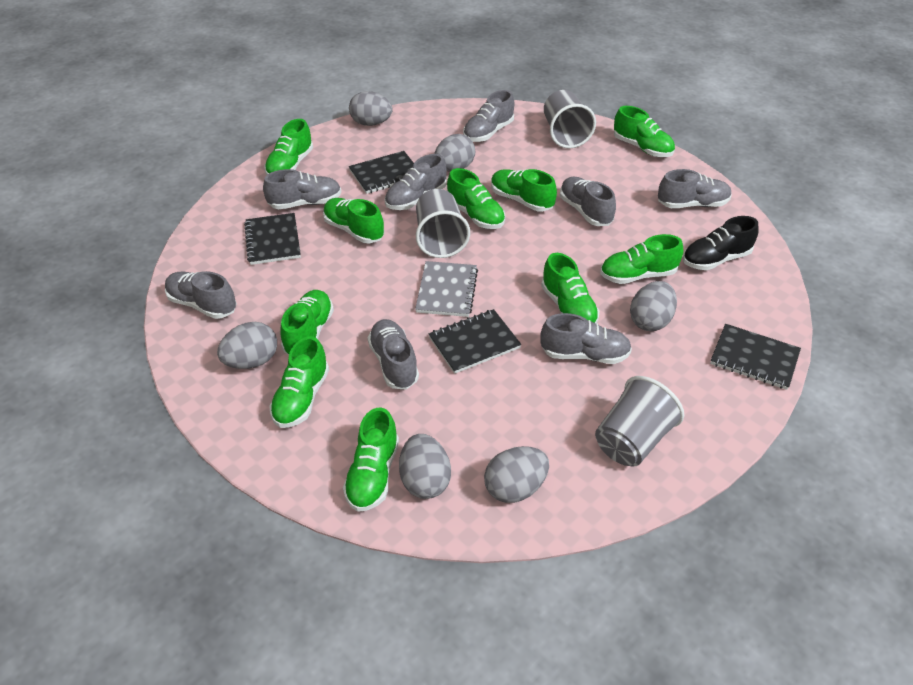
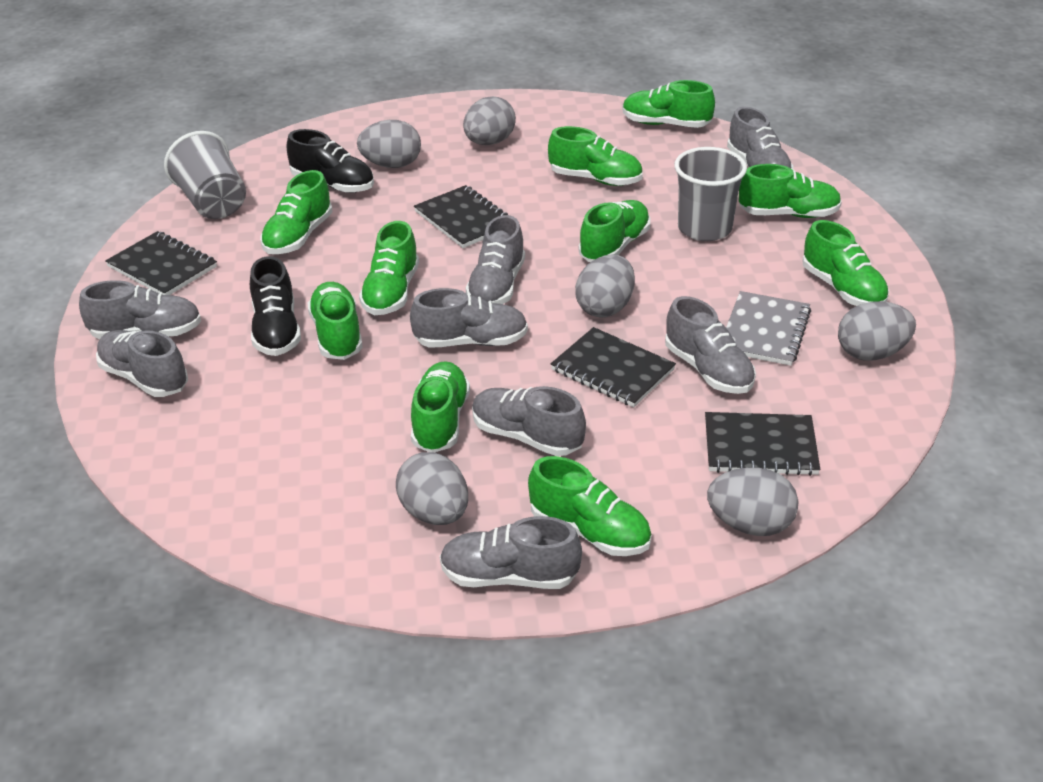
black shoe: 1 -> 2
grey cup: 3 -> 2

